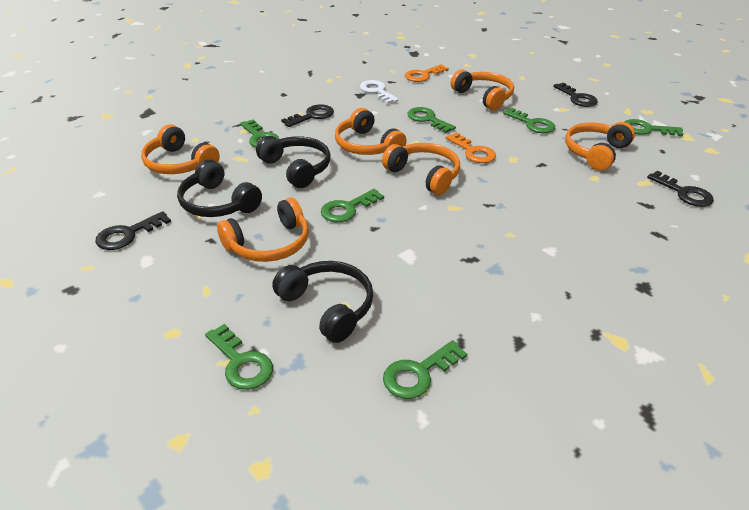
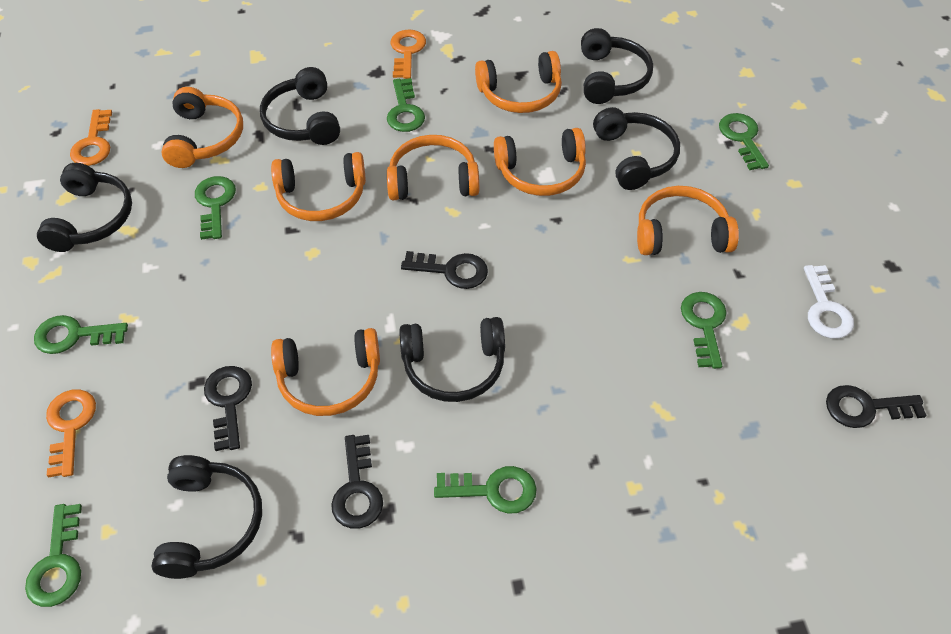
black headphones: 3 -> 6
orange headphones: 6 -> 7
orange key: 2 -> 3

